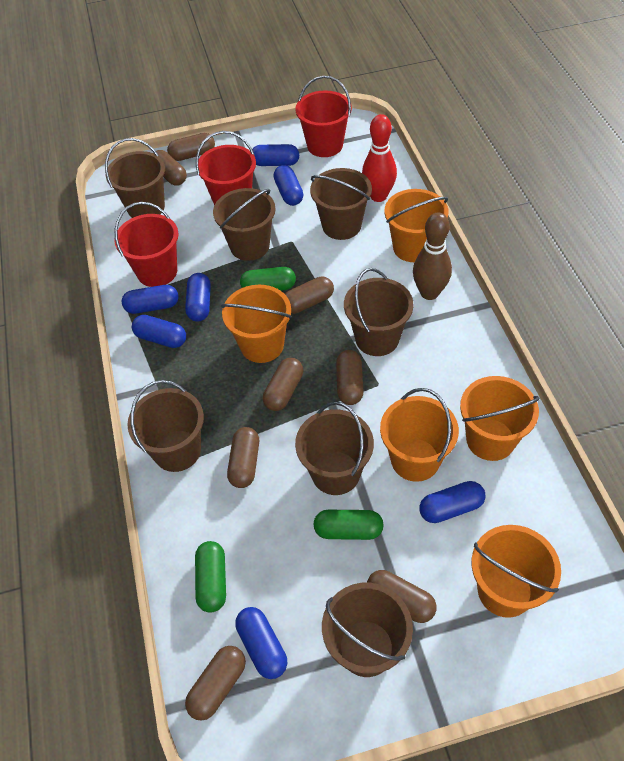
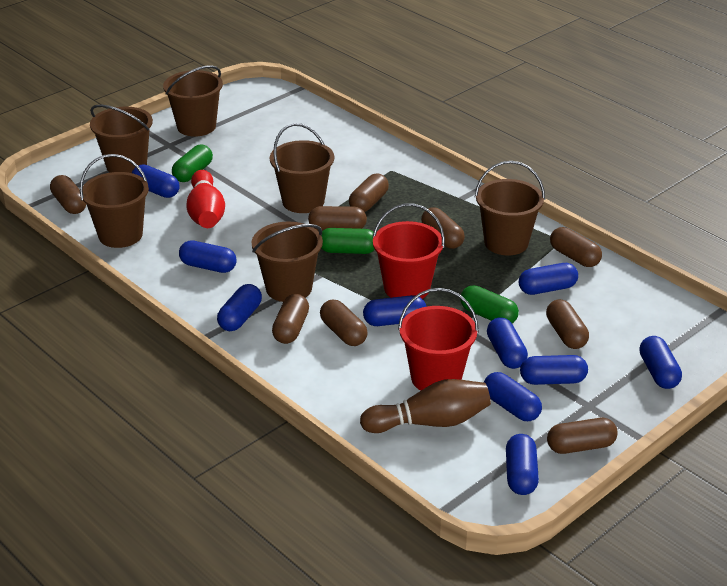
blue capsule: 7 -> 10
brown bucket: 7 -> 6
brown capsule: 8 -> 9
orange bucket: 5 -> 0
red bucket: 3 -> 2

